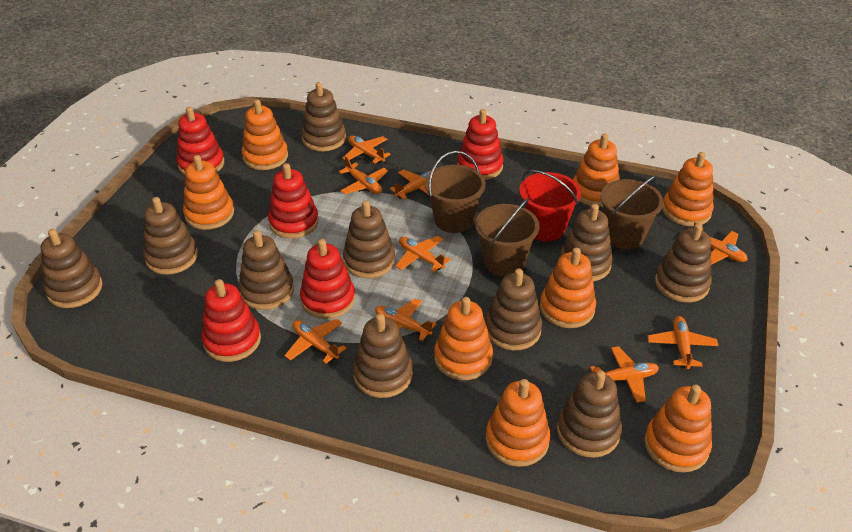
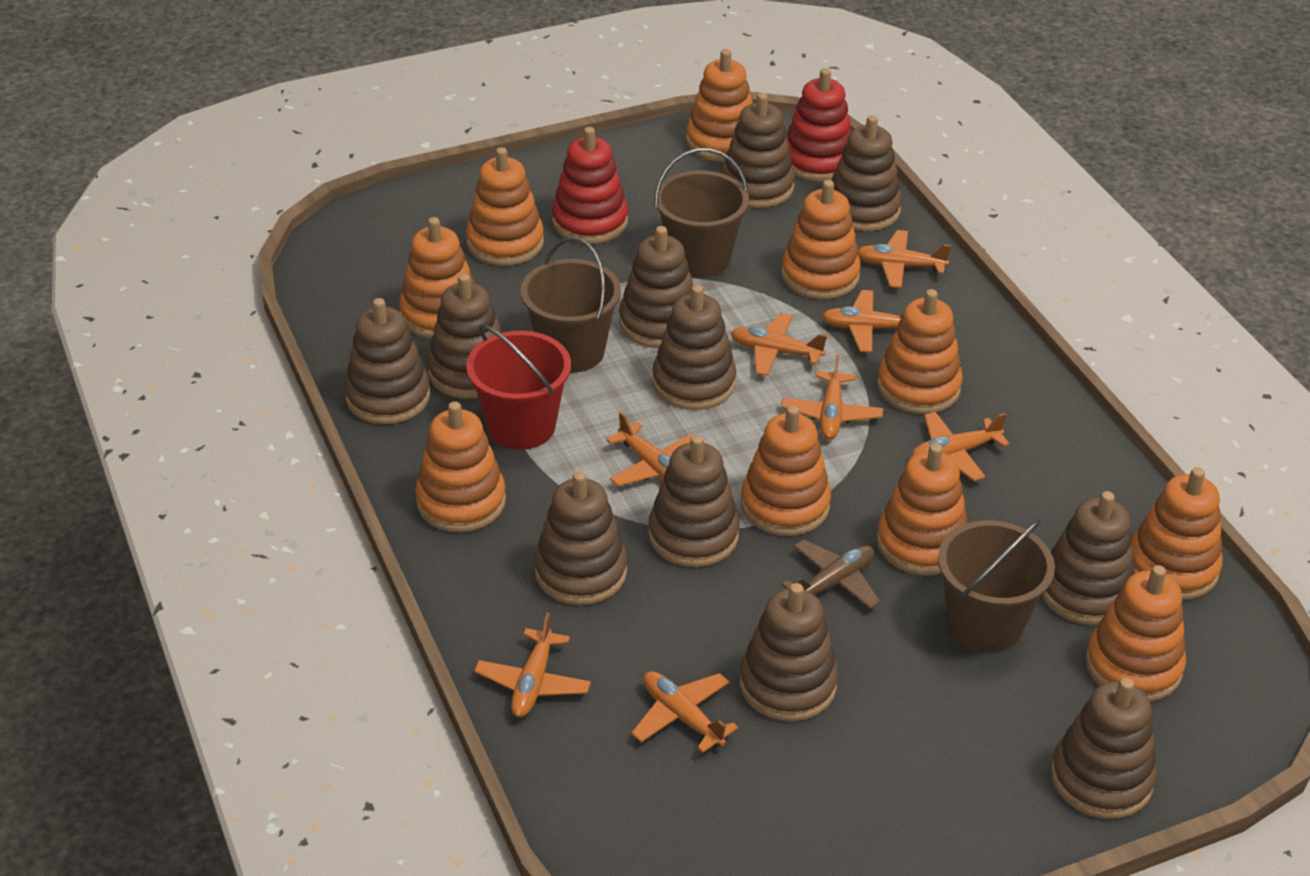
brown plane: 0 -> 1
brown stacking toy: 10 -> 11
orange plane: 9 -> 8
orange stacking toy: 8 -> 10
red stacking toy: 5 -> 2

